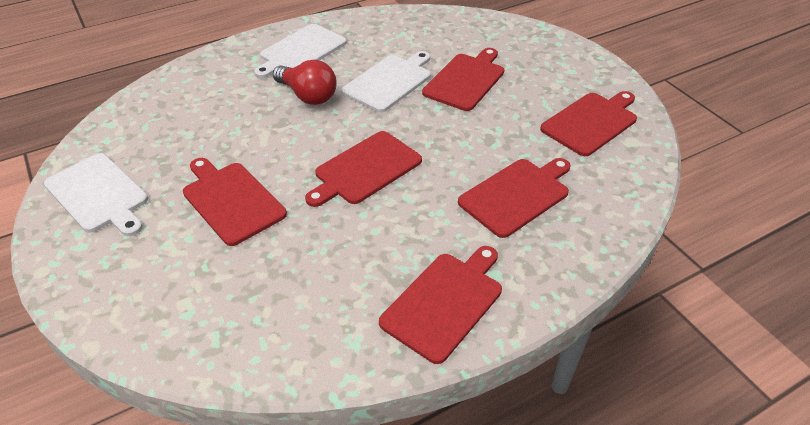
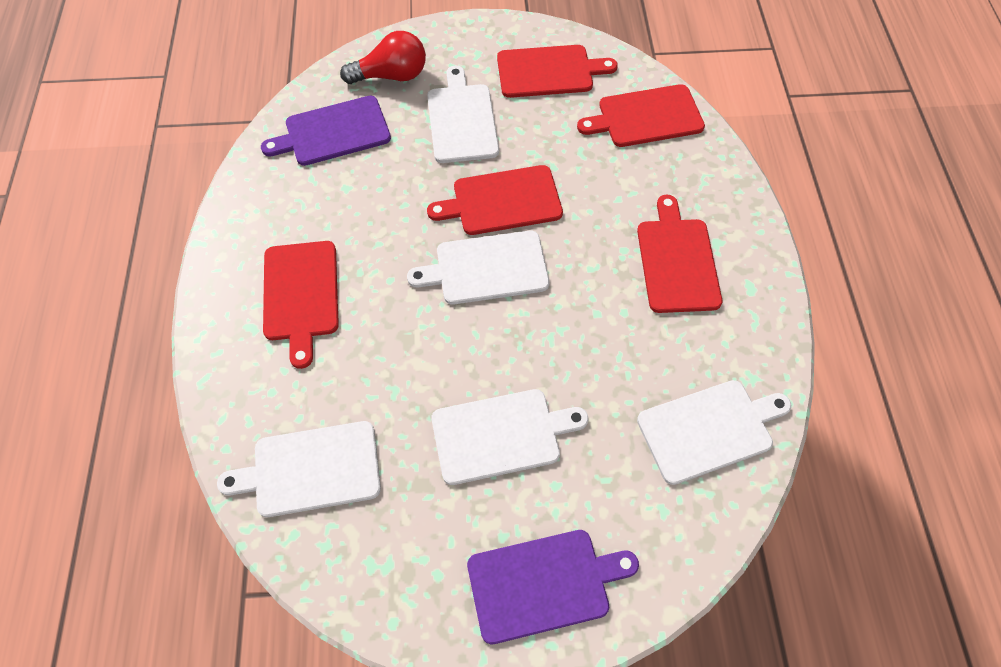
purple cutting board: 0 -> 2
red cutting board: 6 -> 5
white cutting board: 3 -> 5

